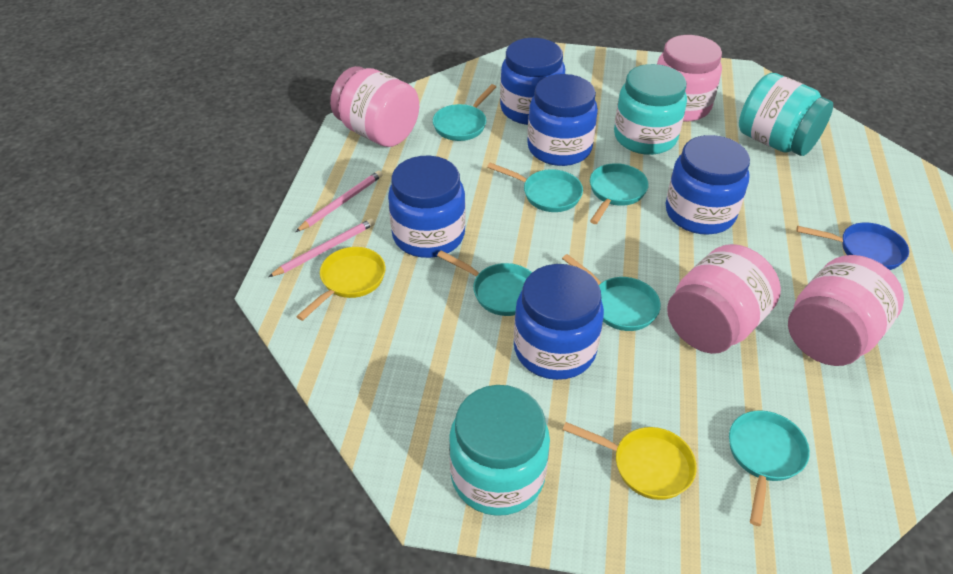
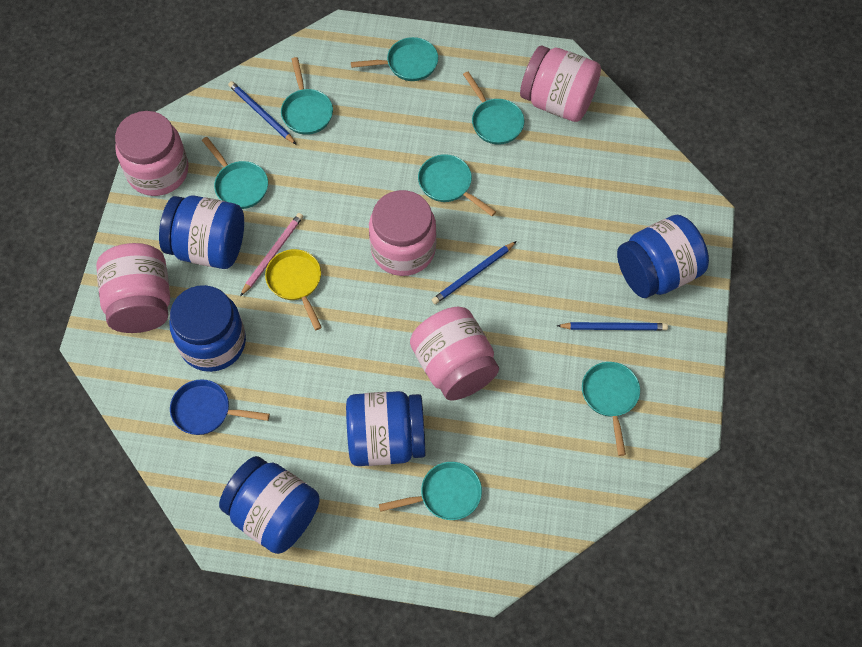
blue pencil: 0 -> 3
pink jar: 4 -> 5
pink pencil: 2 -> 1
turquoise jar: 3 -> 0
turquoise pan: 6 -> 7
yellow pan: 2 -> 1

